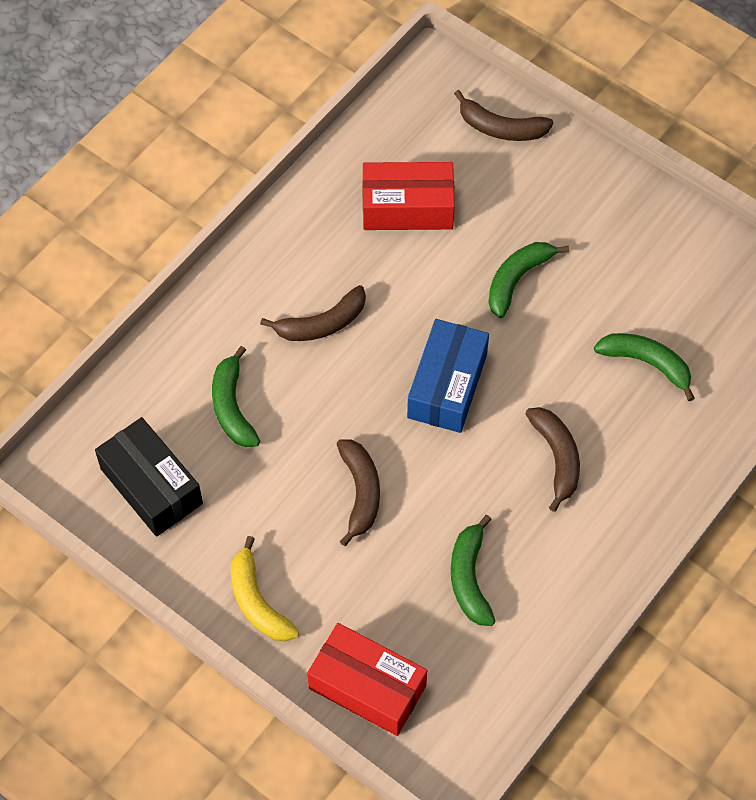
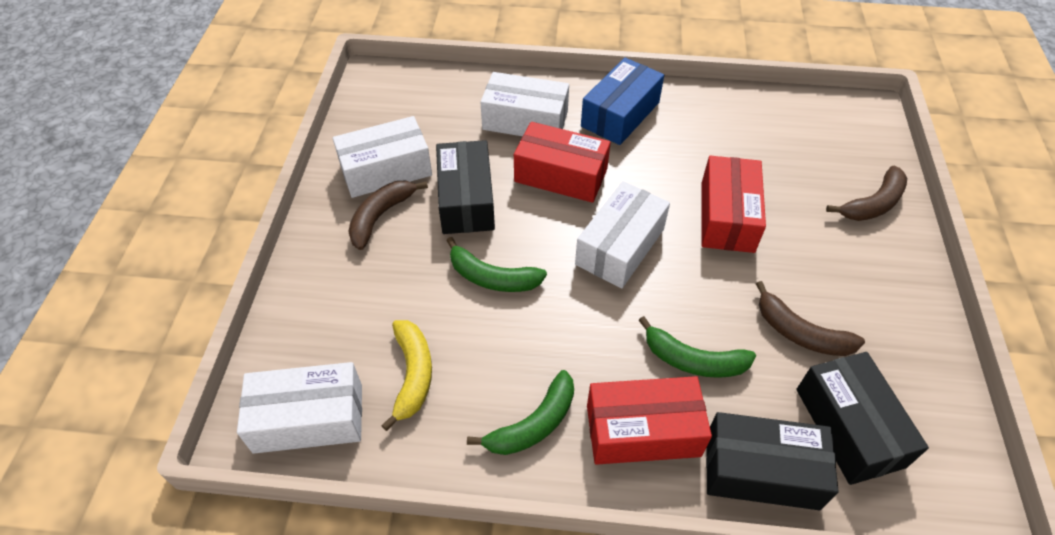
black box: 1 -> 3
brown banana: 4 -> 3
green banana: 4 -> 3
red box: 2 -> 3
white box: 0 -> 4

